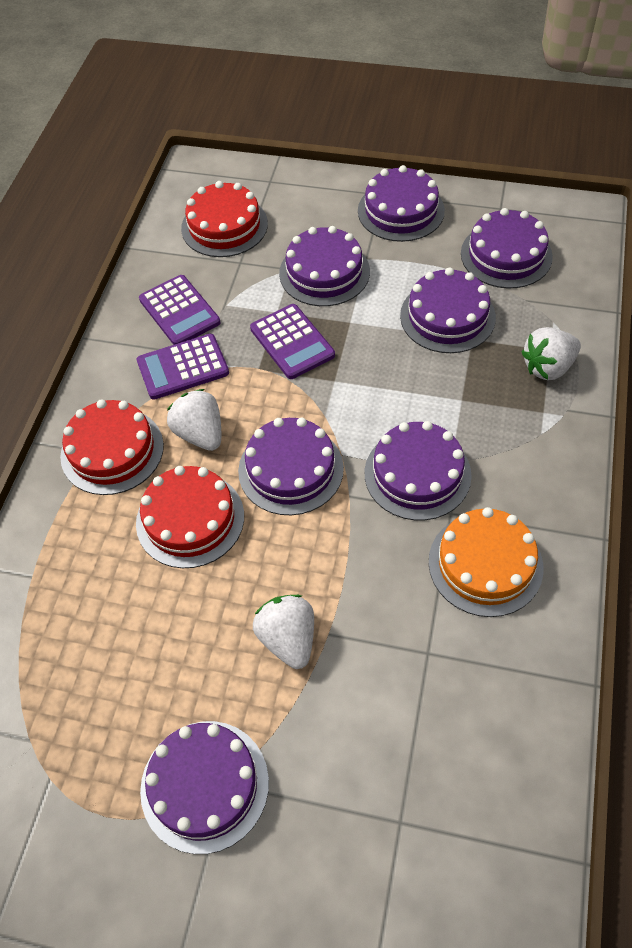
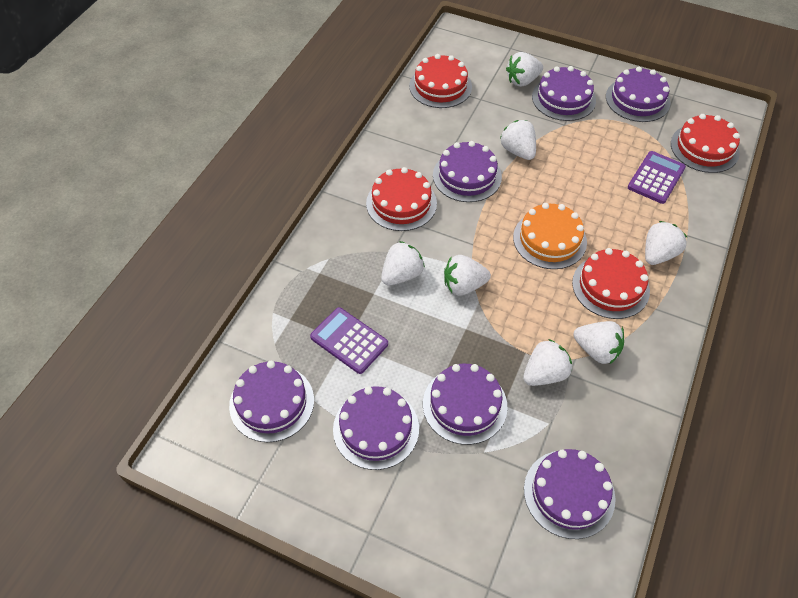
purple calculator: 3 -> 2
red cake: 3 -> 4
white strawberry: 3 -> 7

